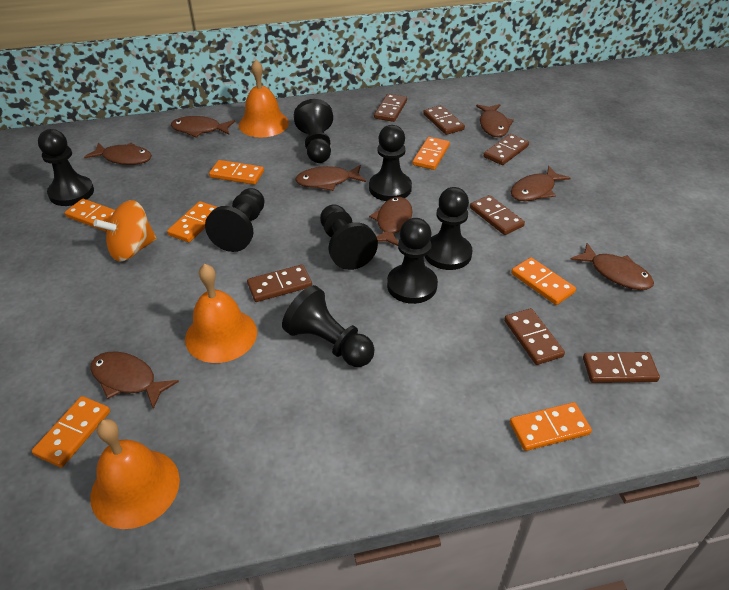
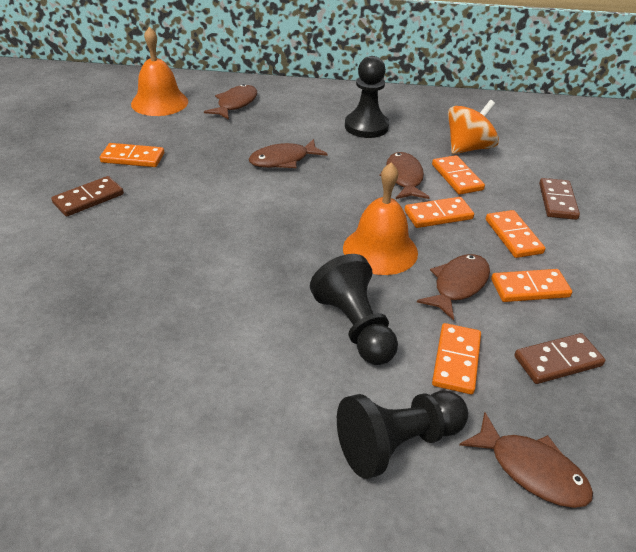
black pawn: 8 -> 3
brown domino: 7 -> 3
brown fish: 8 -> 5
orange bell: 3 -> 2
orange domino: 7 -> 6

